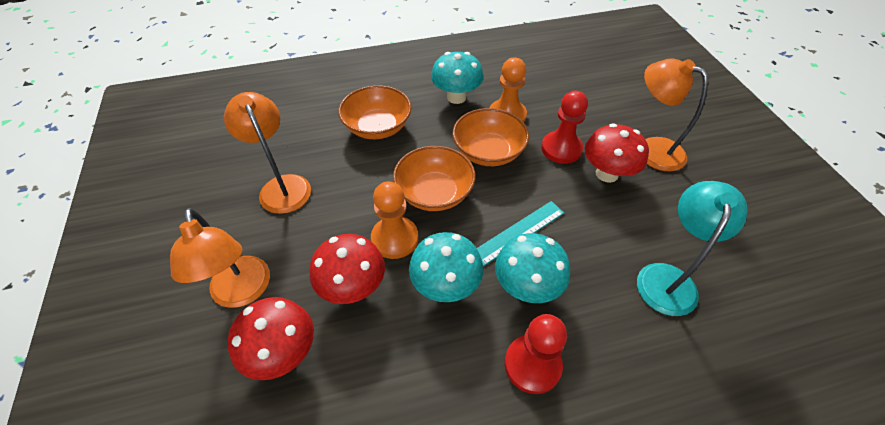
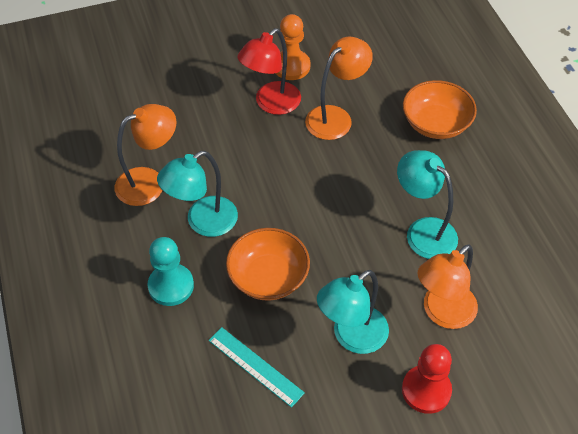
orange bowl: 3 -> 2
orange pawn: 2 -> 1
red lamp: 0 -> 1
red mushroom: 3 -> 0
red pawn: 2 -> 1
turquoise lamp: 1 -> 3
turquoise mushroom: 3 -> 0
turquoise pawn: 0 -> 1

